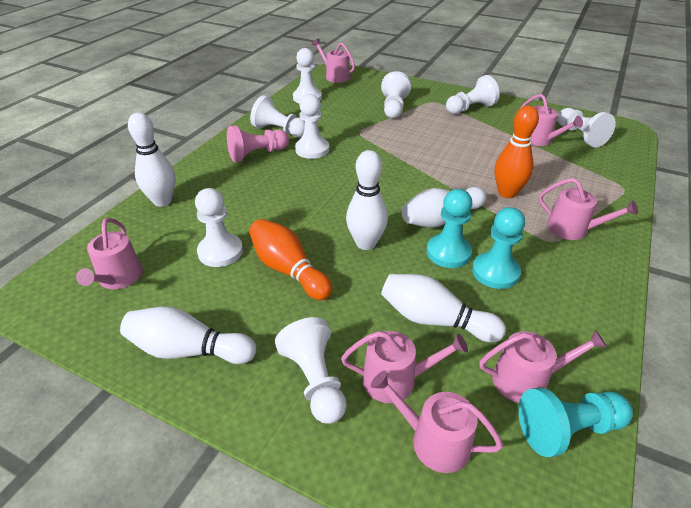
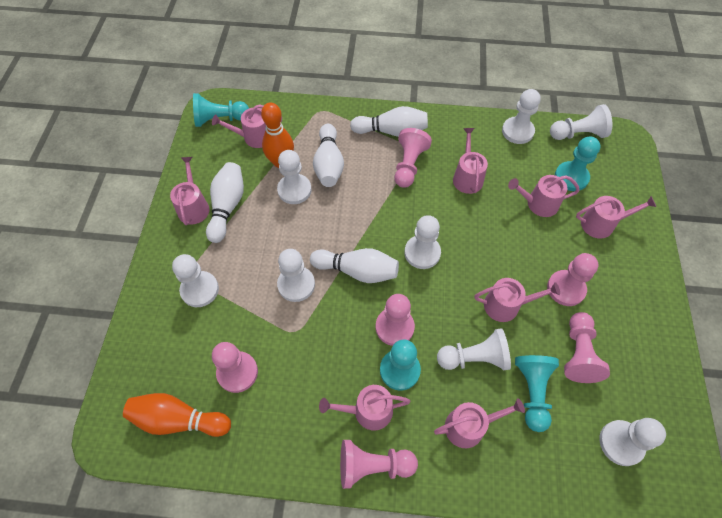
pink pawn: 1 -> 6
pink watering can: 7 -> 8
turquoise pawn: 3 -> 4
white bowling pin: 5 -> 4

